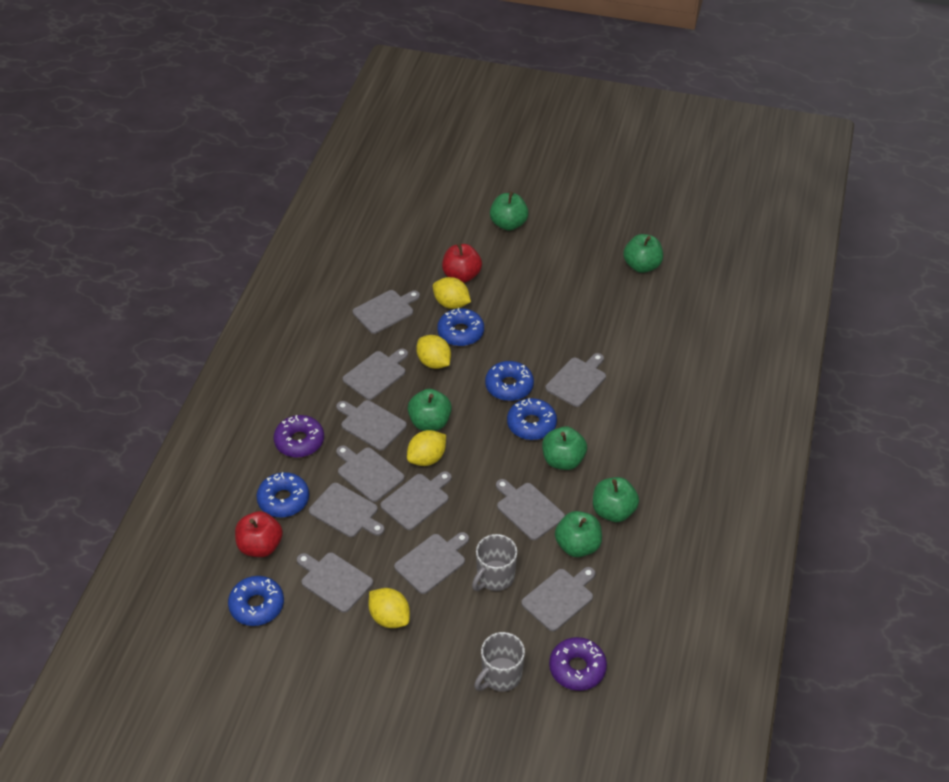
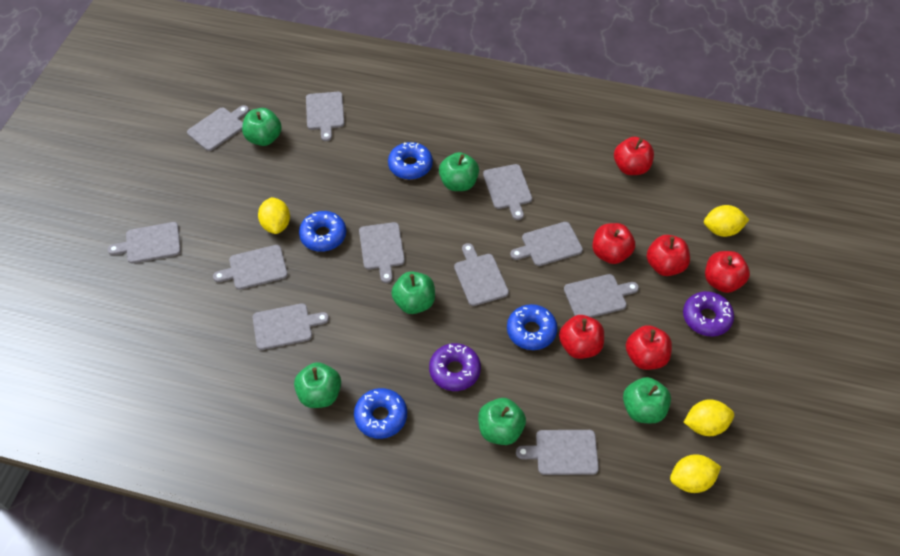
blue donut: 5 -> 4
grey mug: 2 -> 0
red apple: 2 -> 6

